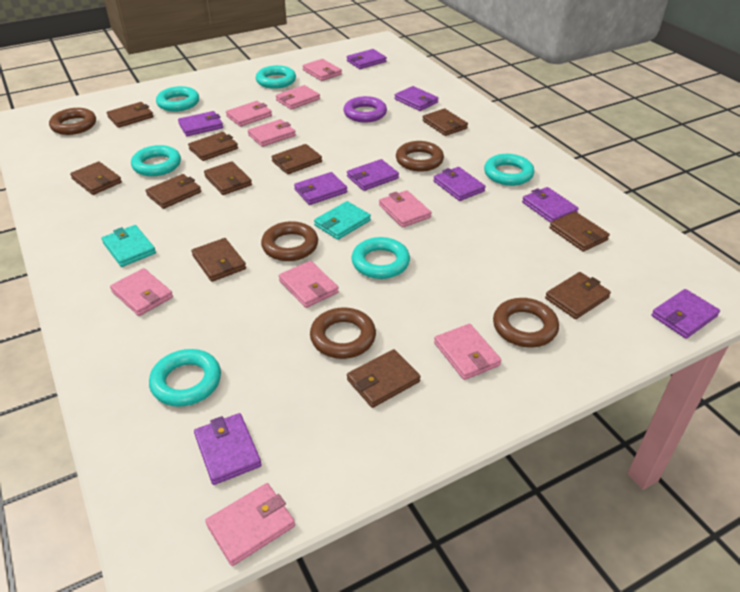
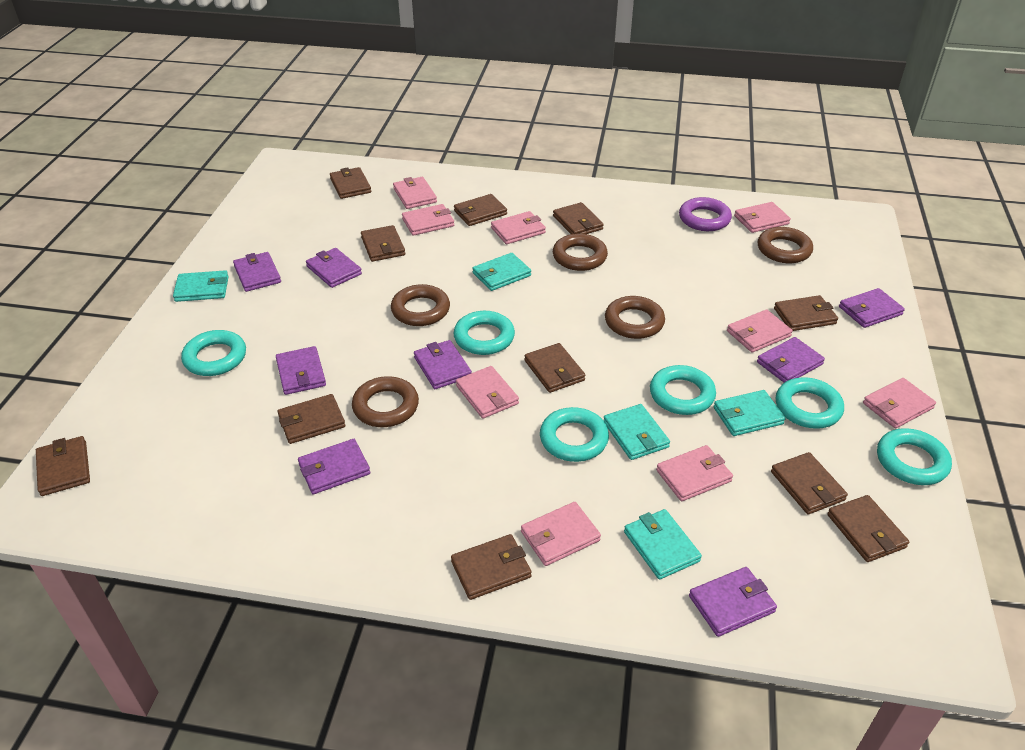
purple wallet: 9 -> 8
turquoise wallet: 2 -> 5

